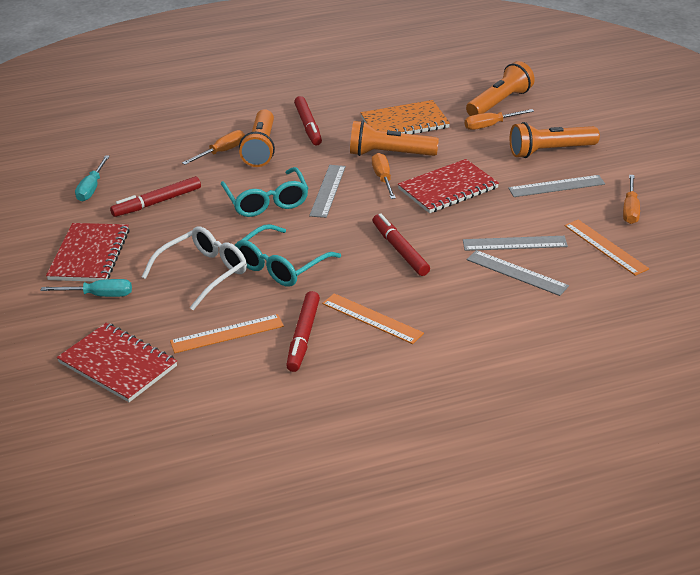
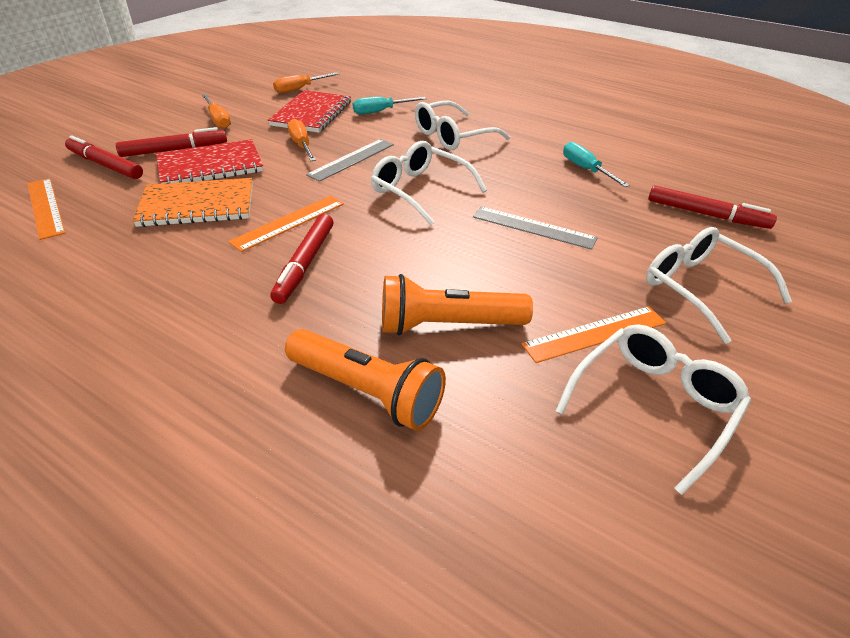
grey ruler: 4 -> 2
orange flashlight: 4 -> 2
orange screwdriver: 4 -> 3
red notebook: 3 -> 2
turquoise glasses: 2 -> 0
white glasses: 1 -> 4

